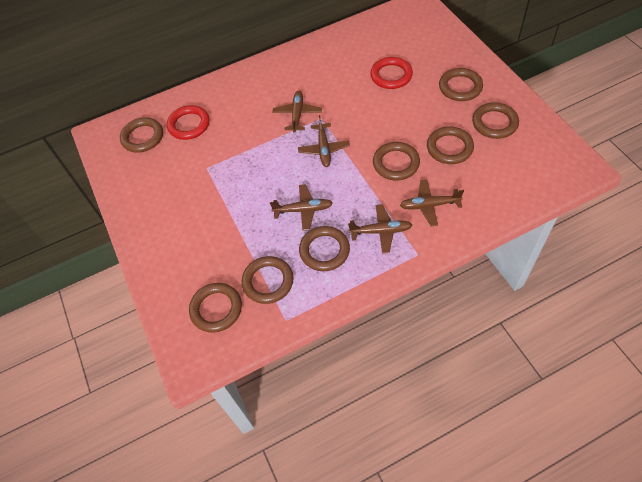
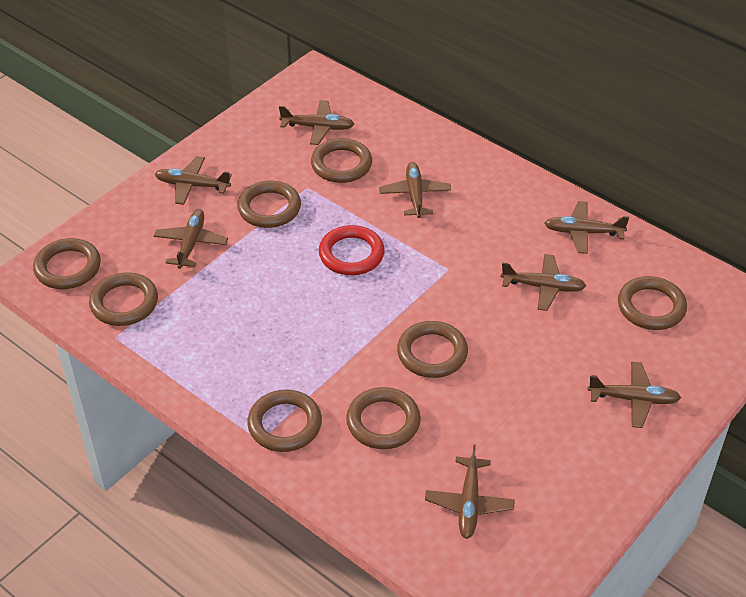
brown plane: 5 -> 8
red ring: 2 -> 1

